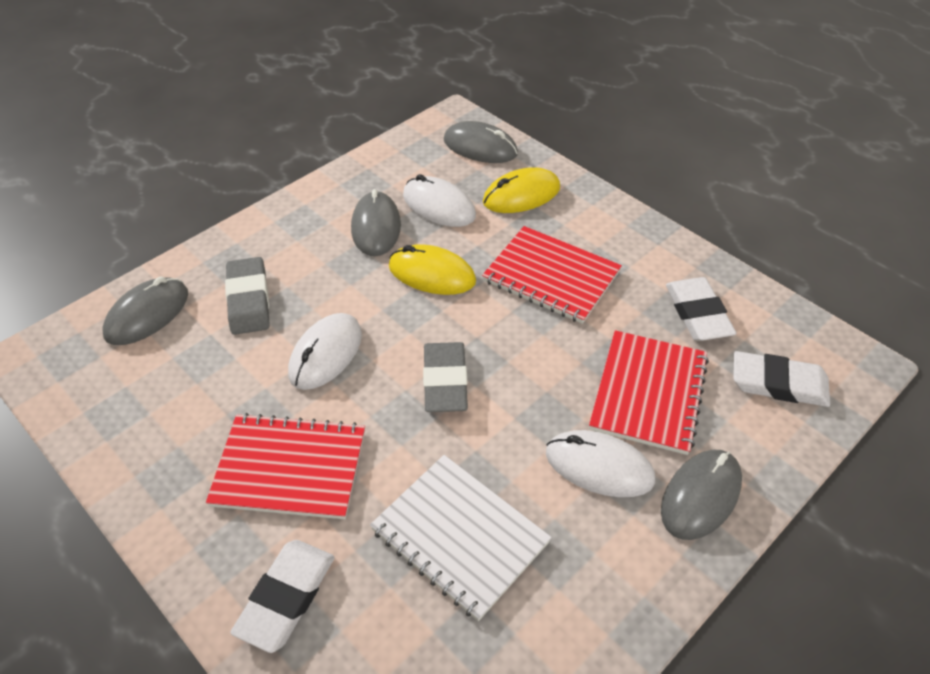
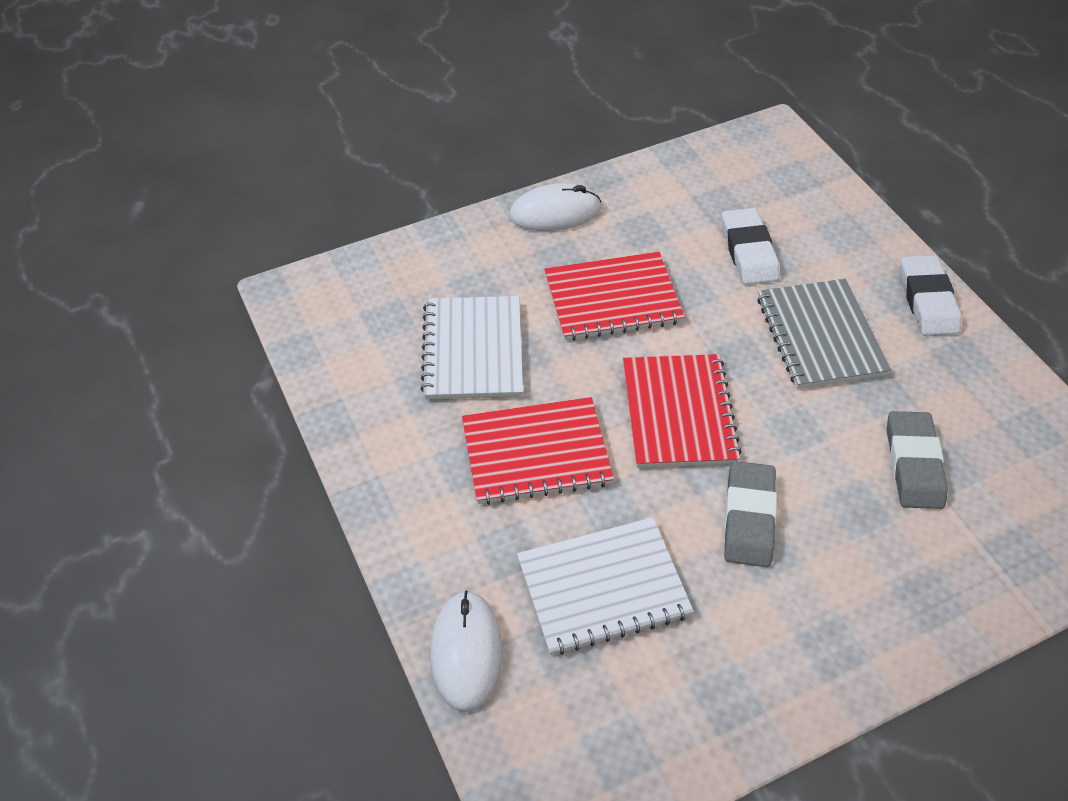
grey mouse: 4 -> 0
grey notebook: 0 -> 1
white eraser: 3 -> 2
white mouse: 3 -> 2
white notebook: 1 -> 2
yellow mouse: 2 -> 0

